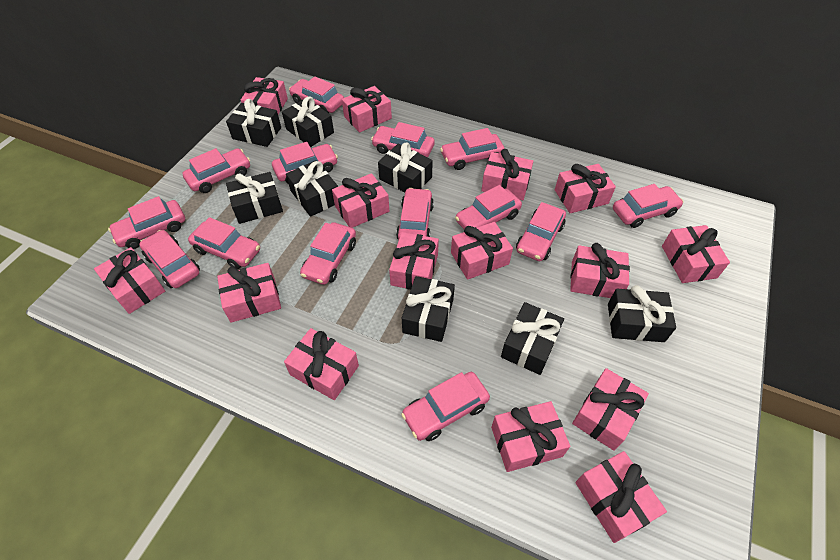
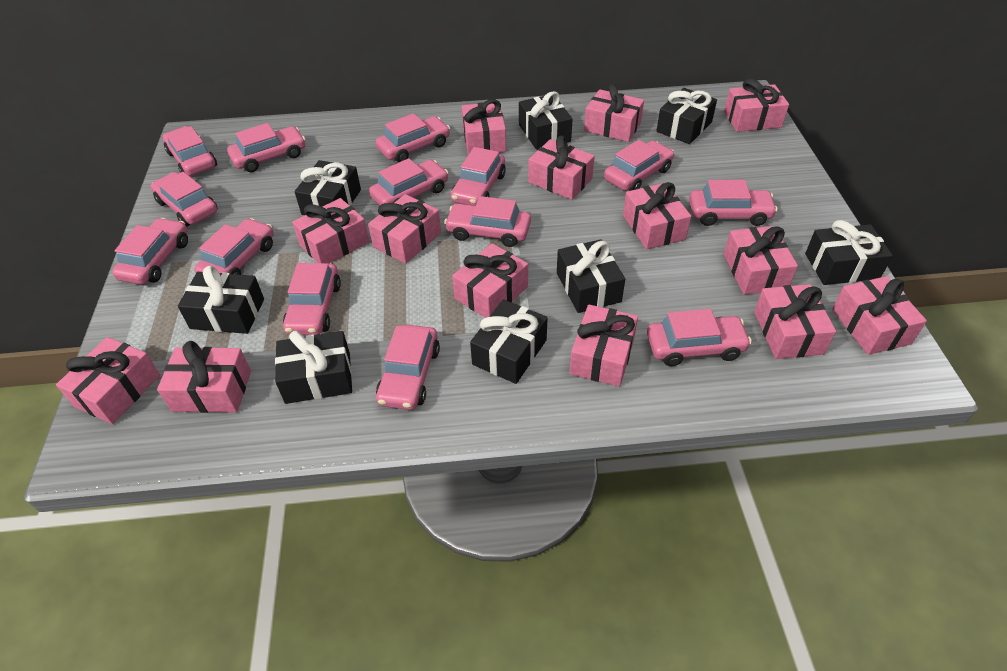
pink gift: 15 -> 14

